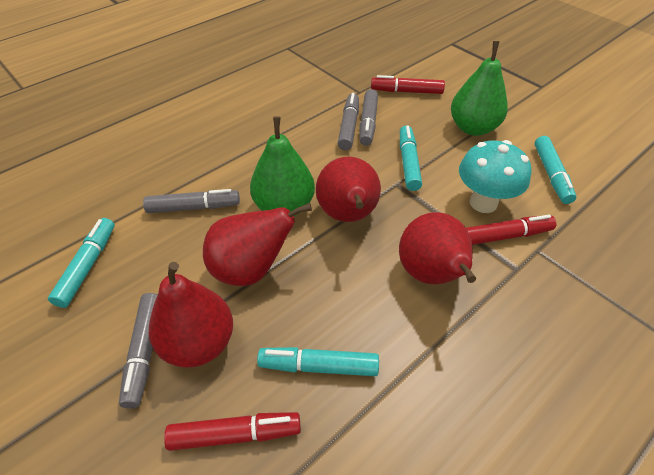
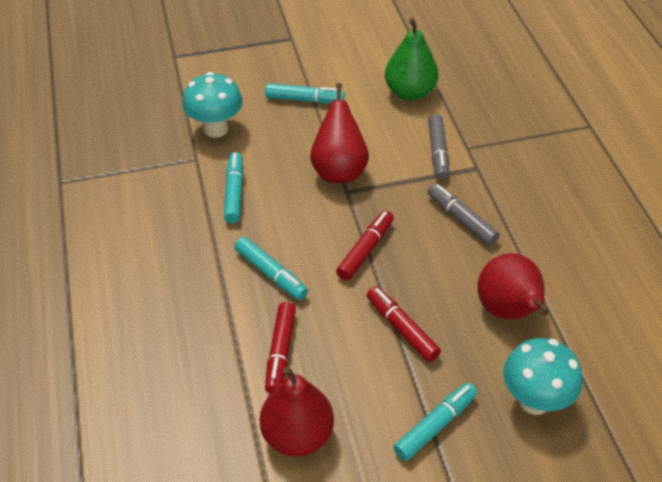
green pear: 2 -> 1
grey marker: 4 -> 2
red pear: 4 -> 3
turquoise mushroom: 1 -> 2

